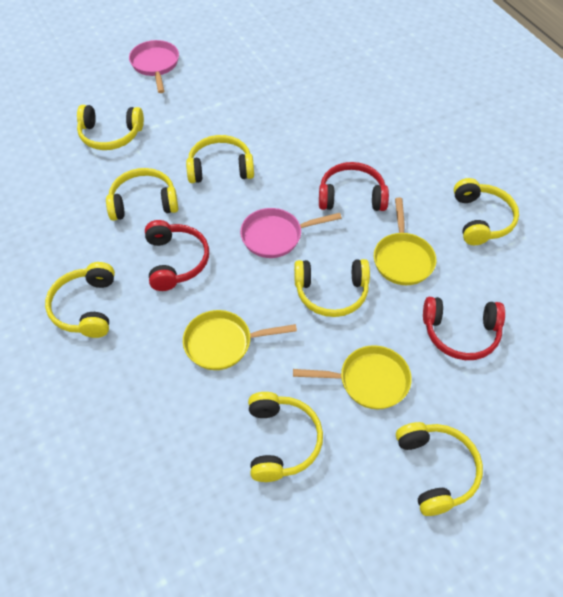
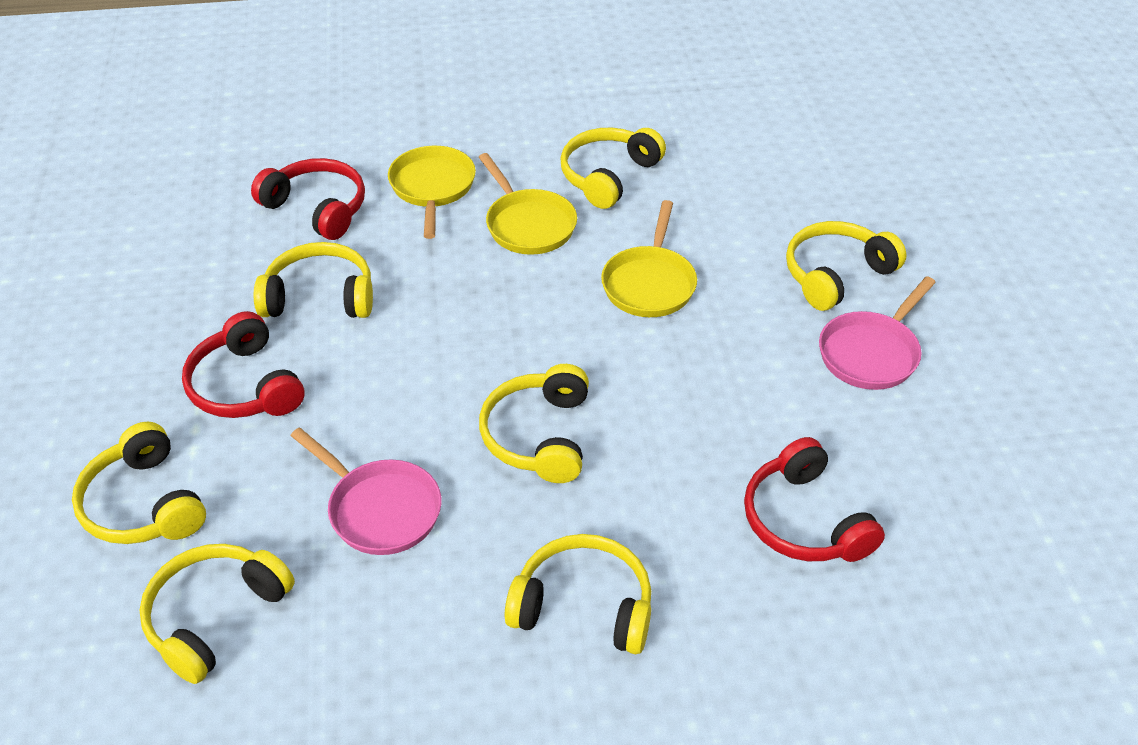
yellow headphones: 8 -> 7

